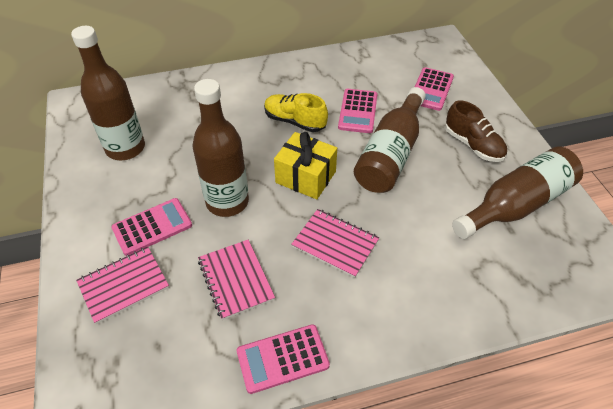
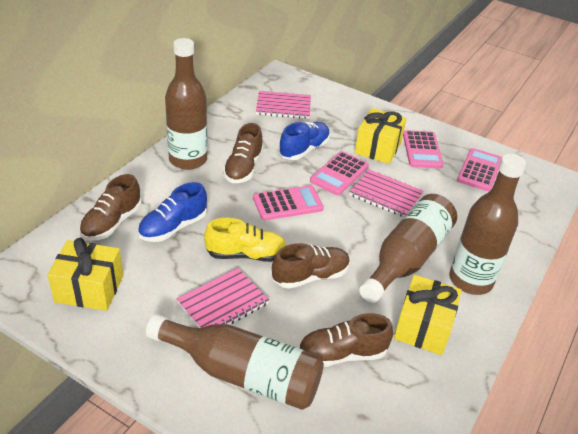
blue shoe: 0 -> 2
brown shoe: 1 -> 4
yellow gift: 1 -> 3

